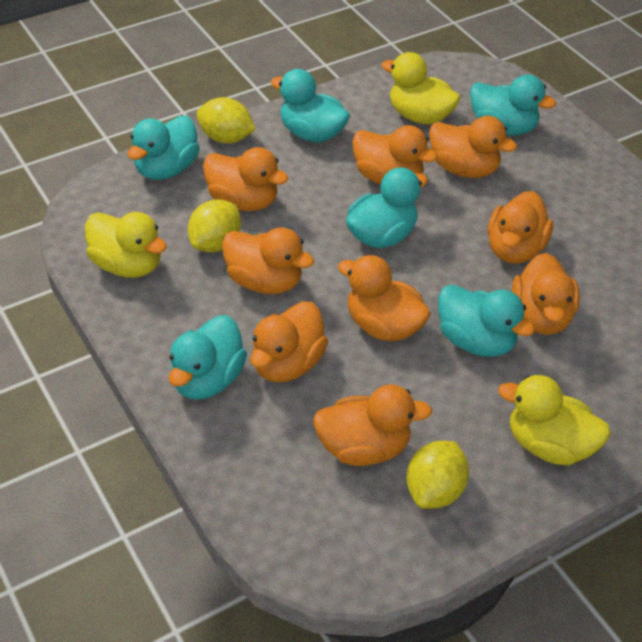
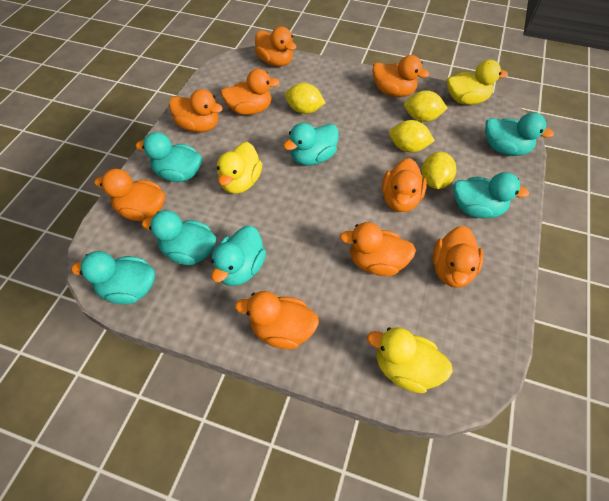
turquoise duck: 6 -> 7
yellow lemon: 3 -> 4

